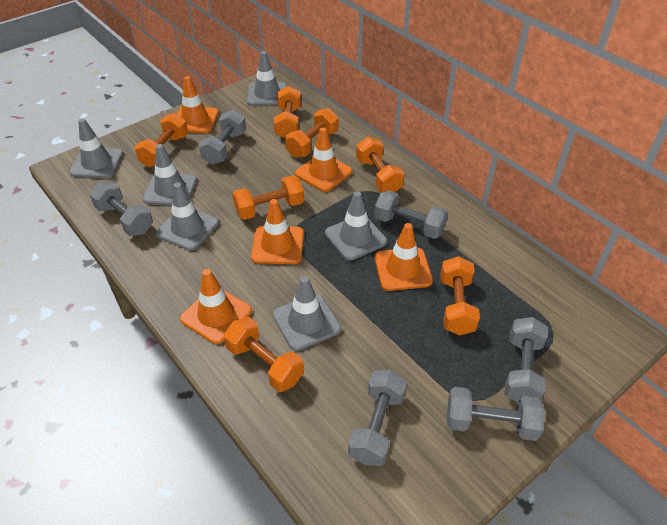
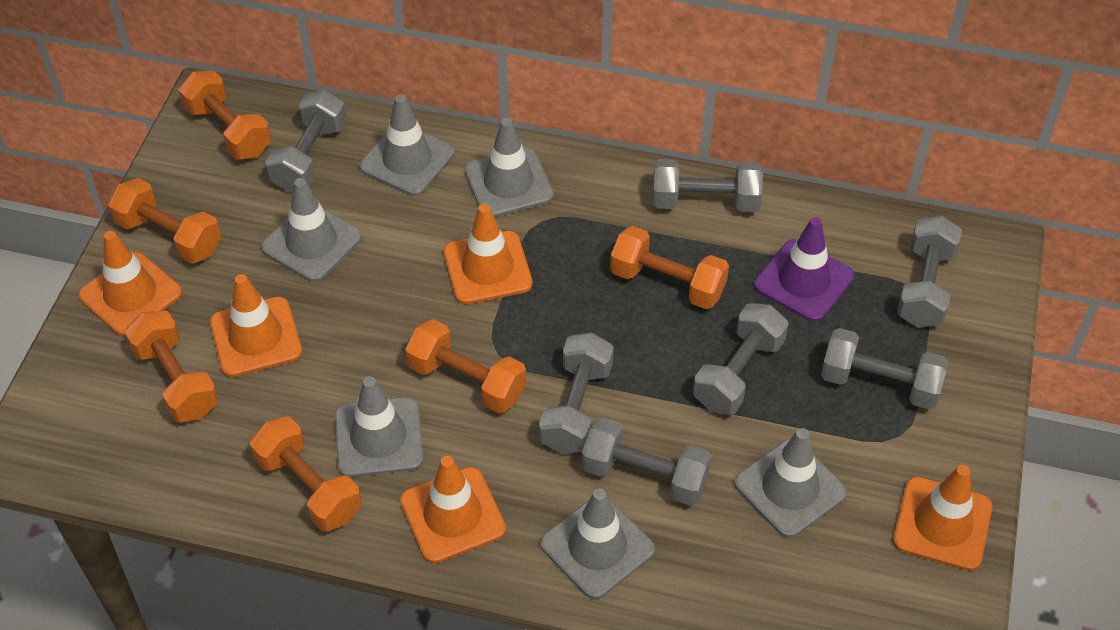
grey dumbbell: 6 -> 7
orange dumbbell: 7 -> 6
purple traffic cone: 0 -> 1

